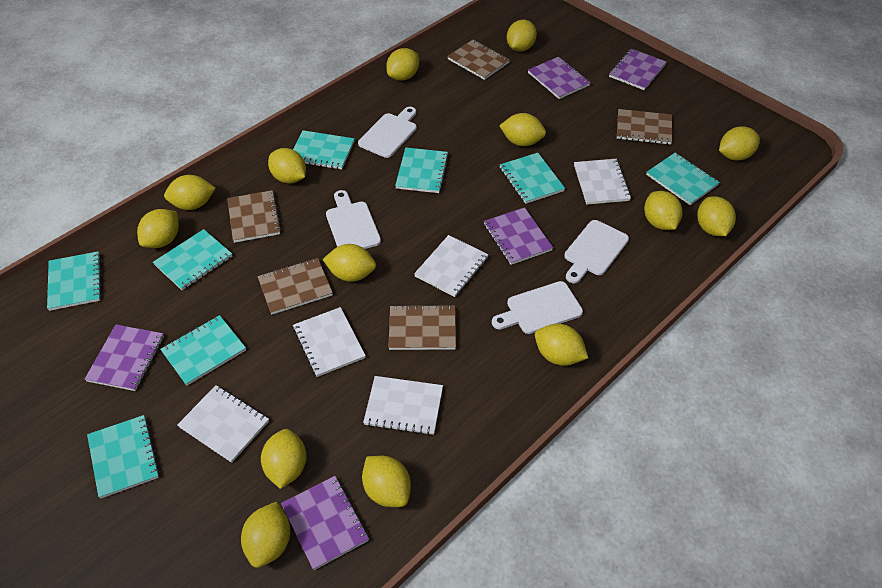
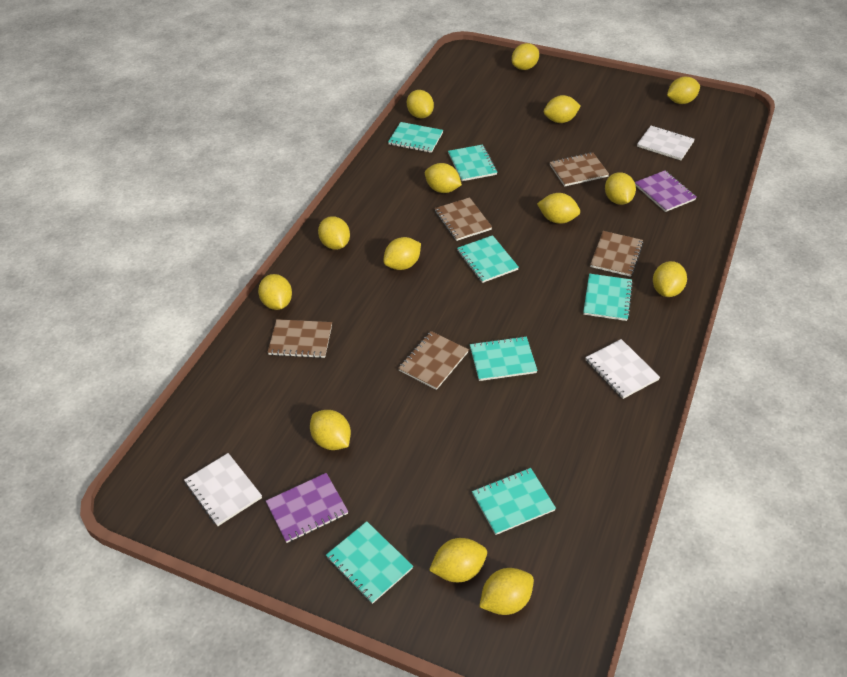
purple notebook: 5 -> 2
turquoise notebook: 8 -> 7
white cutting board: 4 -> 0
white notebook: 5 -> 3

